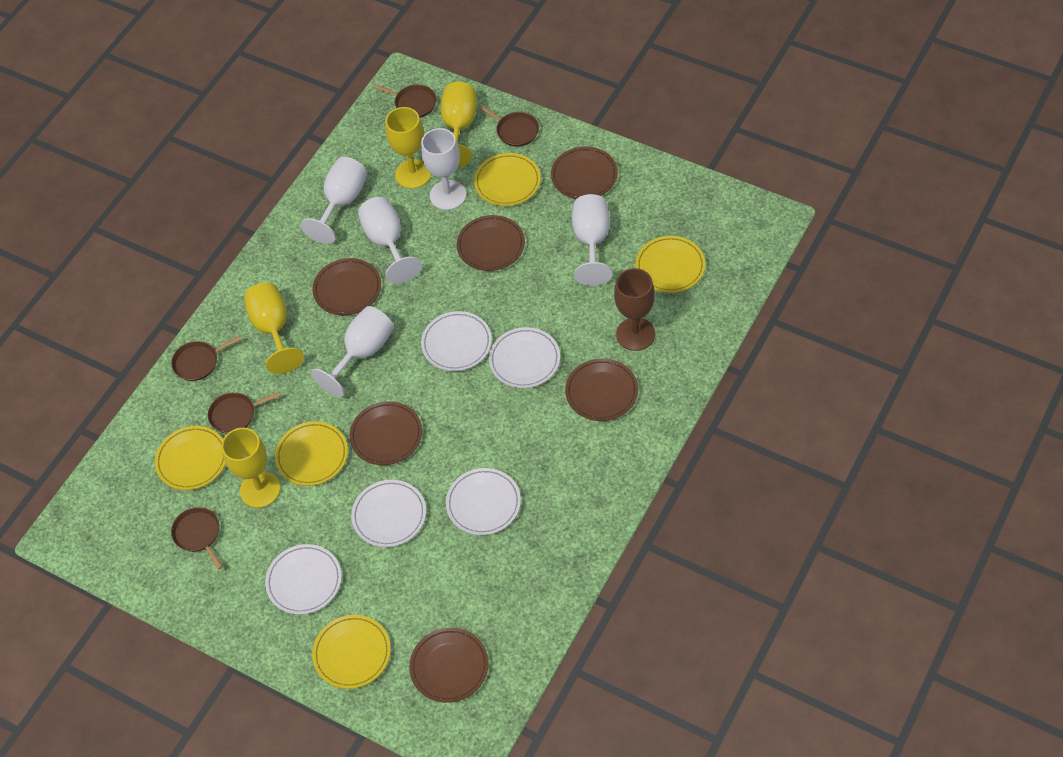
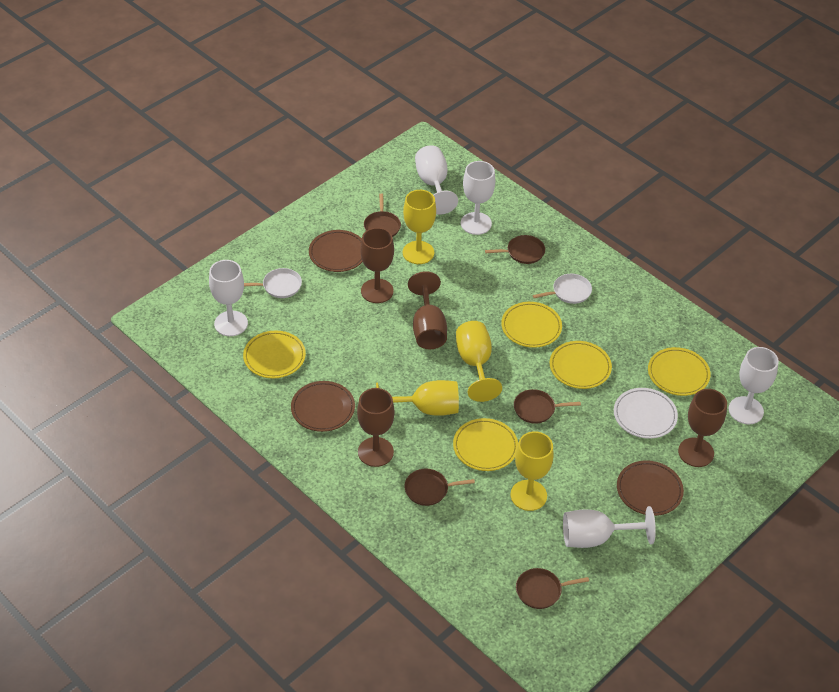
brown goblet: 1 -> 4
brown plate: 6 -> 3
white pan: 0 -> 2
white plate: 5 -> 1

